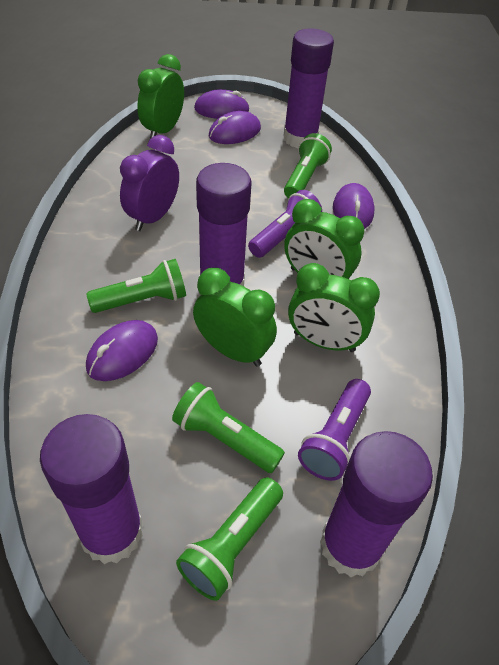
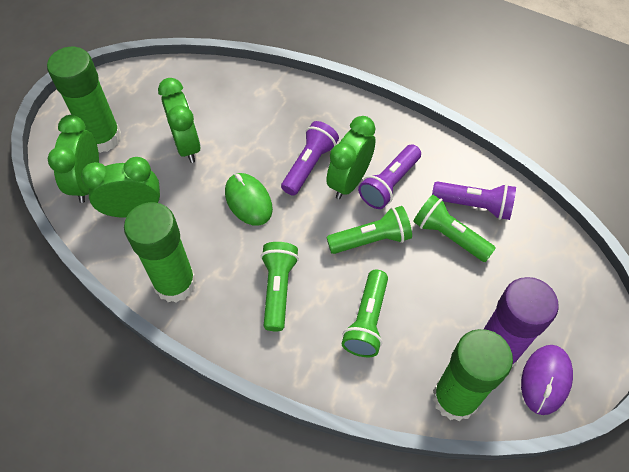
green glue stick: 0 -> 3
green mouse: 0 -> 1
purple clock: 1 -> 0
purple flashlight: 2 -> 3
purple glue stick: 4 -> 1
purple mouse: 4 -> 1

